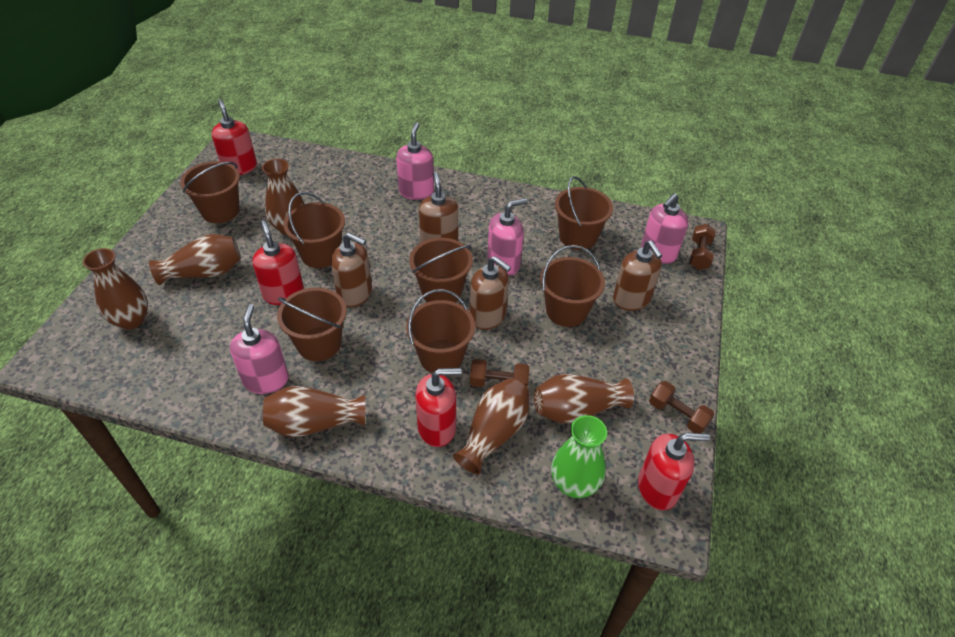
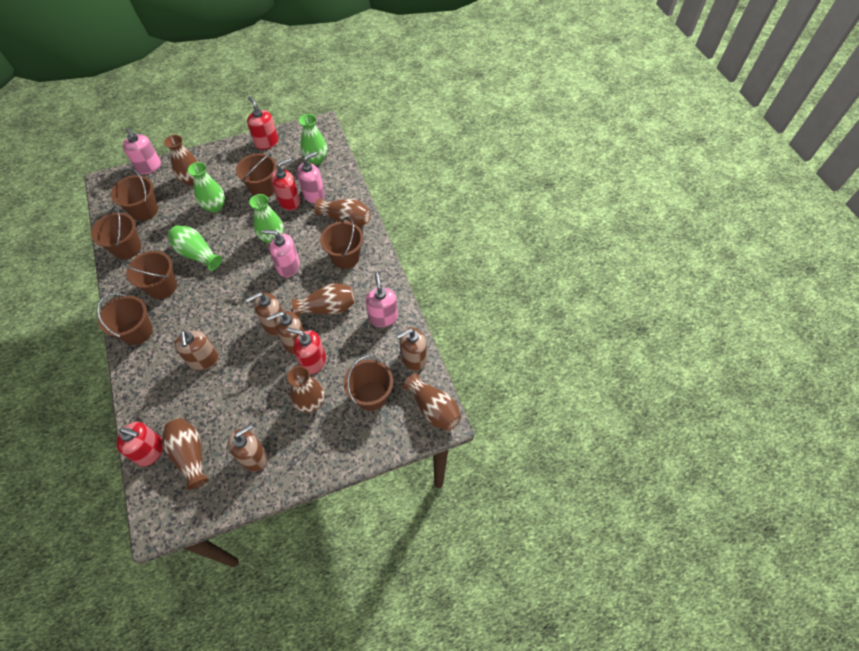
brown dumbbell: 3 -> 0
brown soap dispenser: 4 -> 5
green vase: 1 -> 4

